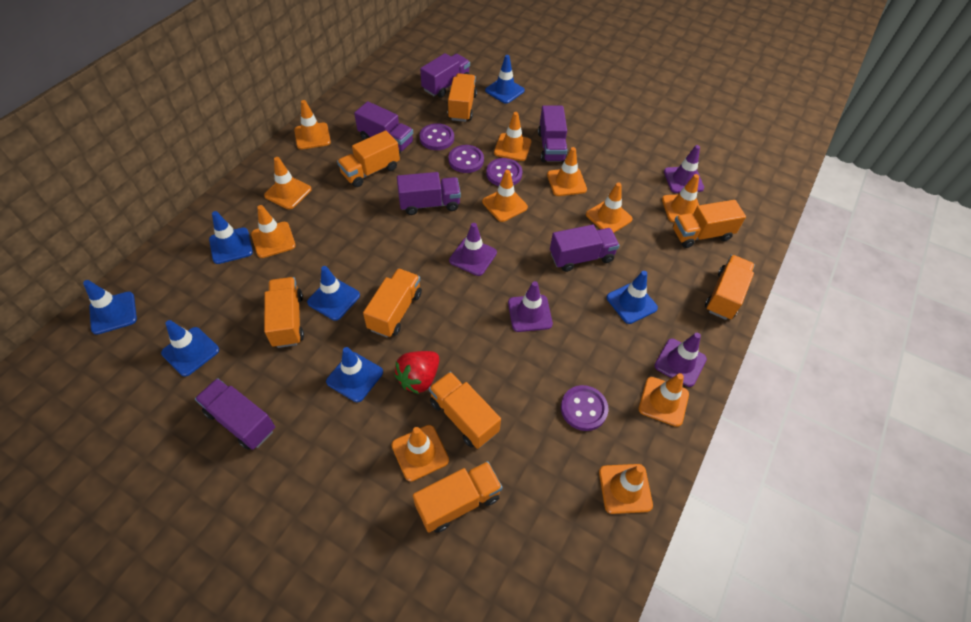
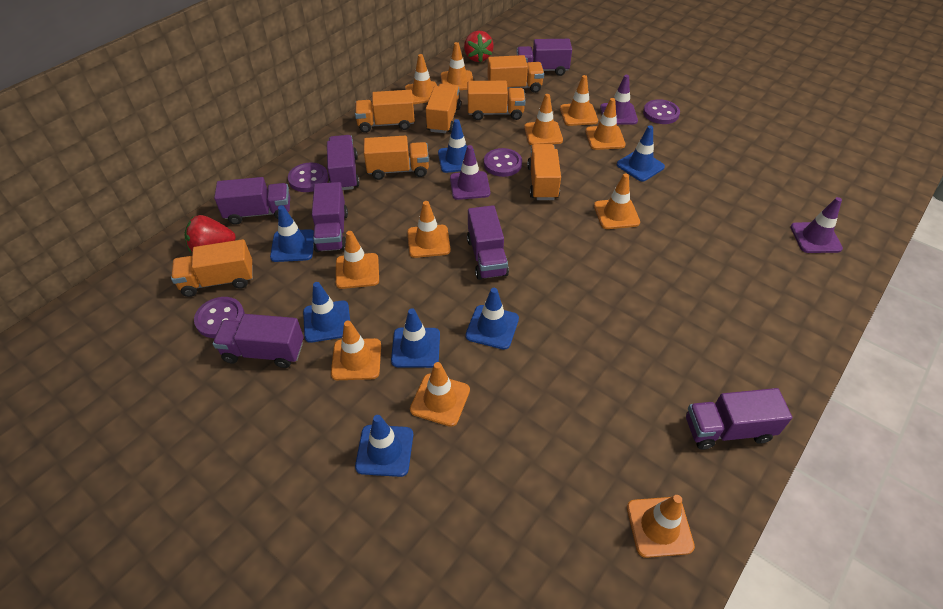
orange truck: 8 -> 7
purple traffic cone: 4 -> 3
purple truck: 6 -> 7
red strawberry: 1 -> 2

